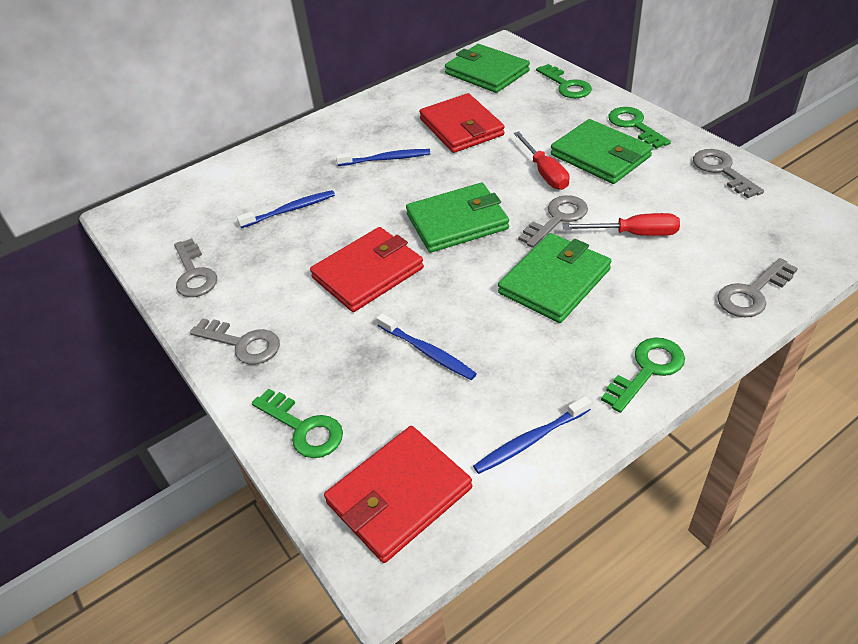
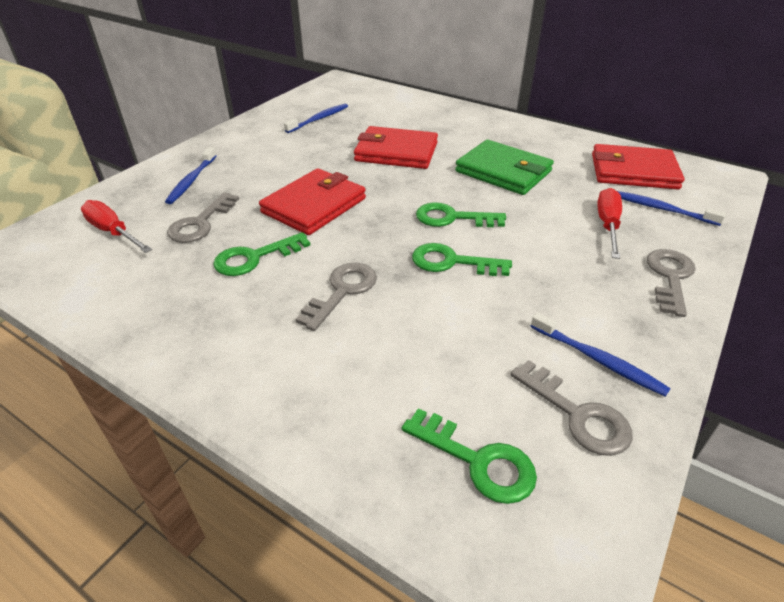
green wallet: 4 -> 1
grey key: 5 -> 4

